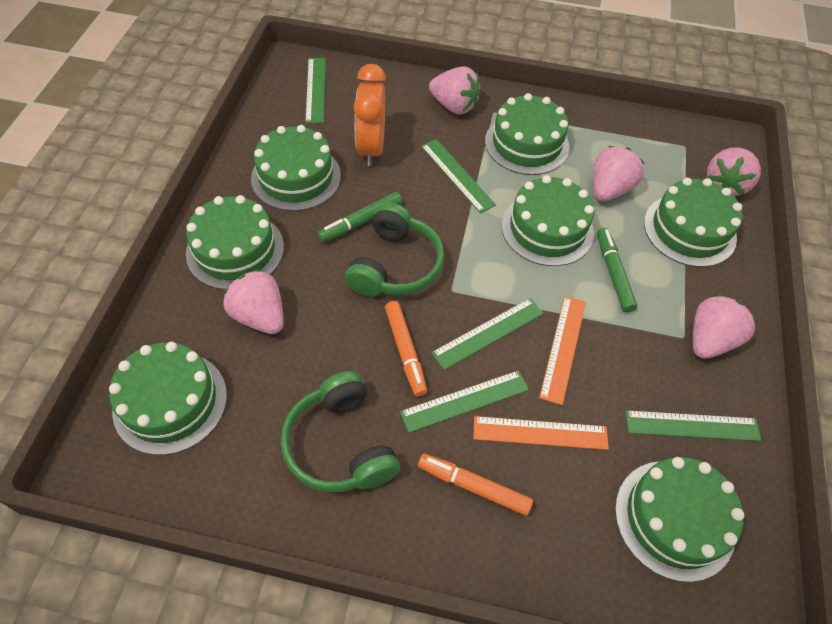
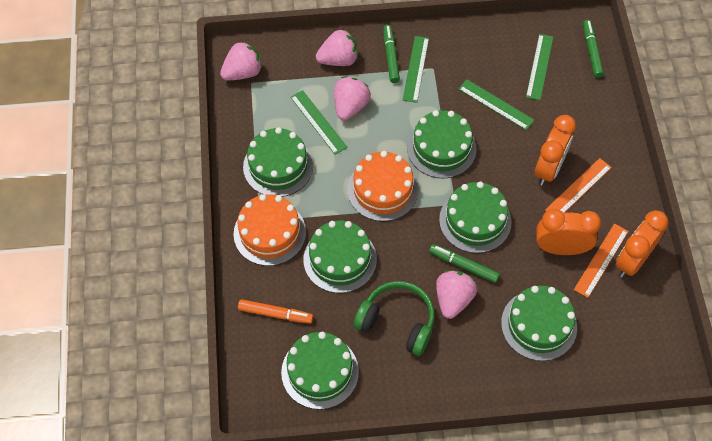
green cake: 7 -> 6
green headphones: 2 -> 1
green marker: 2 -> 3
green ruler: 5 -> 4
orange cake: 0 -> 2
orange clock: 1 -> 3
orange marker: 2 -> 1
pink strawberry: 5 -> 4

